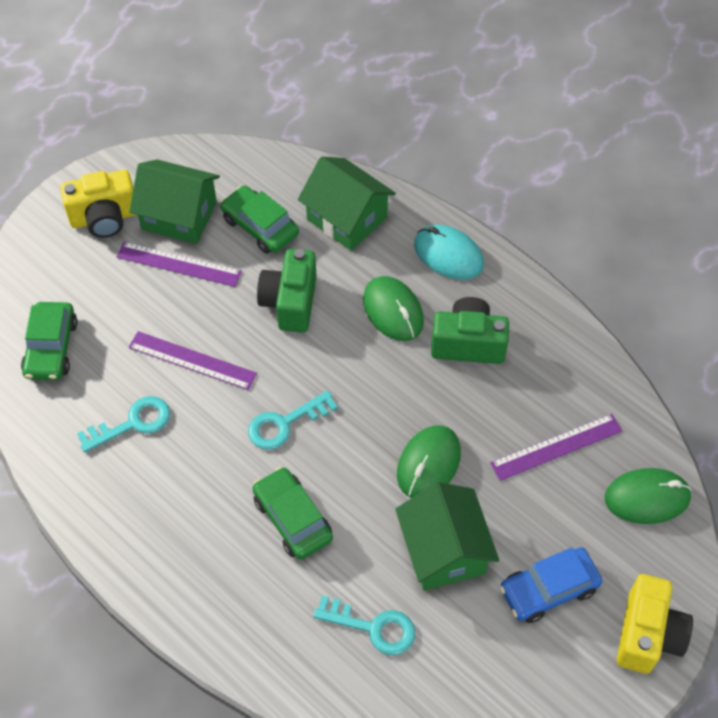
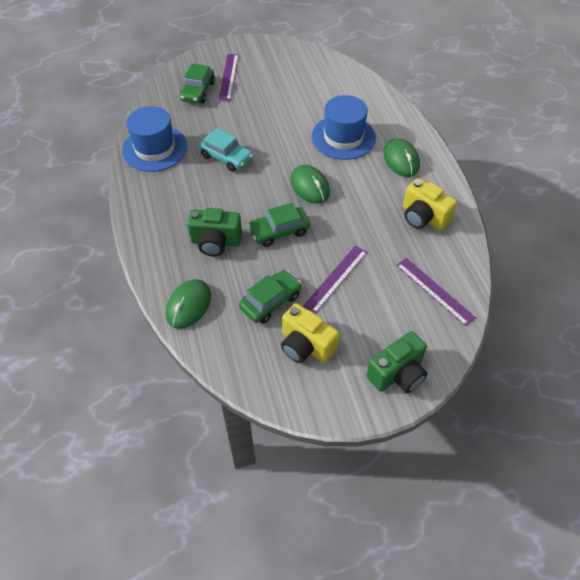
blue car: 1 -> 0
blue hat: 0 -> 2
green house: 3 -> 0
turquoise car: 0 -> 1
turquoise key: 3 -> 0
turquoise mouse: 1 -> 0

